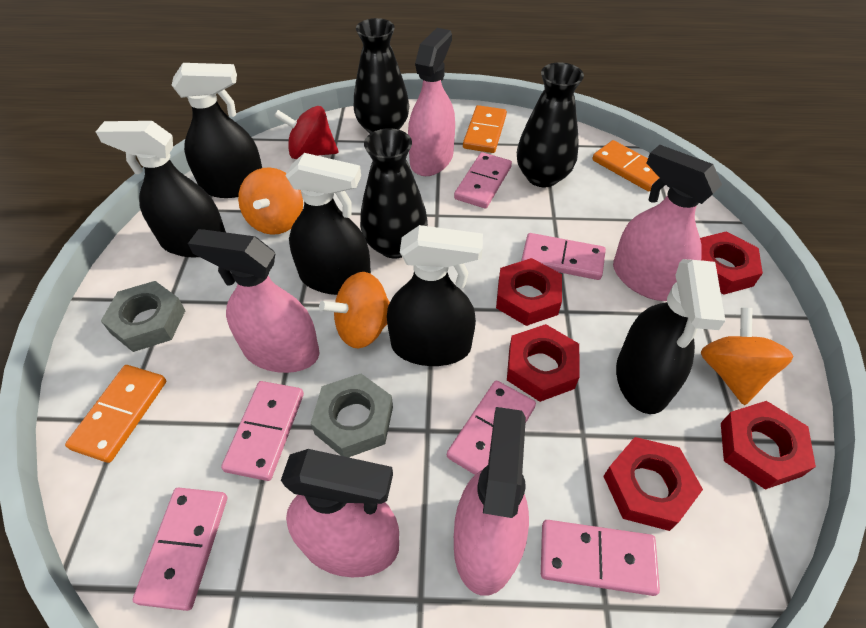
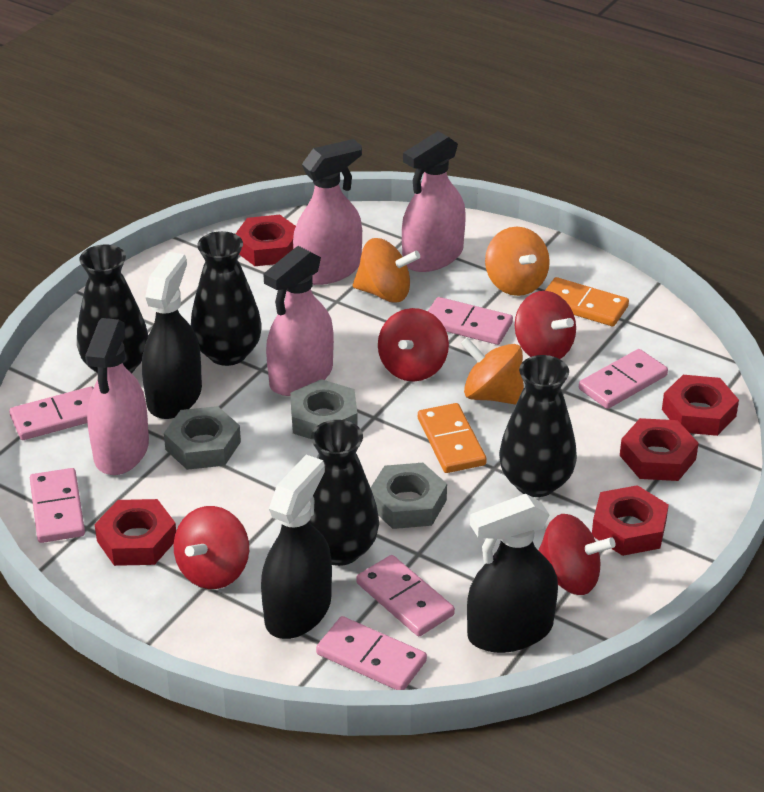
black spray bottle: 5 -> 3
black vase: 3 -> 4
grey nut: 2 -> 3
orange domino: 3 -> 2
pink spray bottle: 5 -> 4
red spinning top: 1 -> 4

